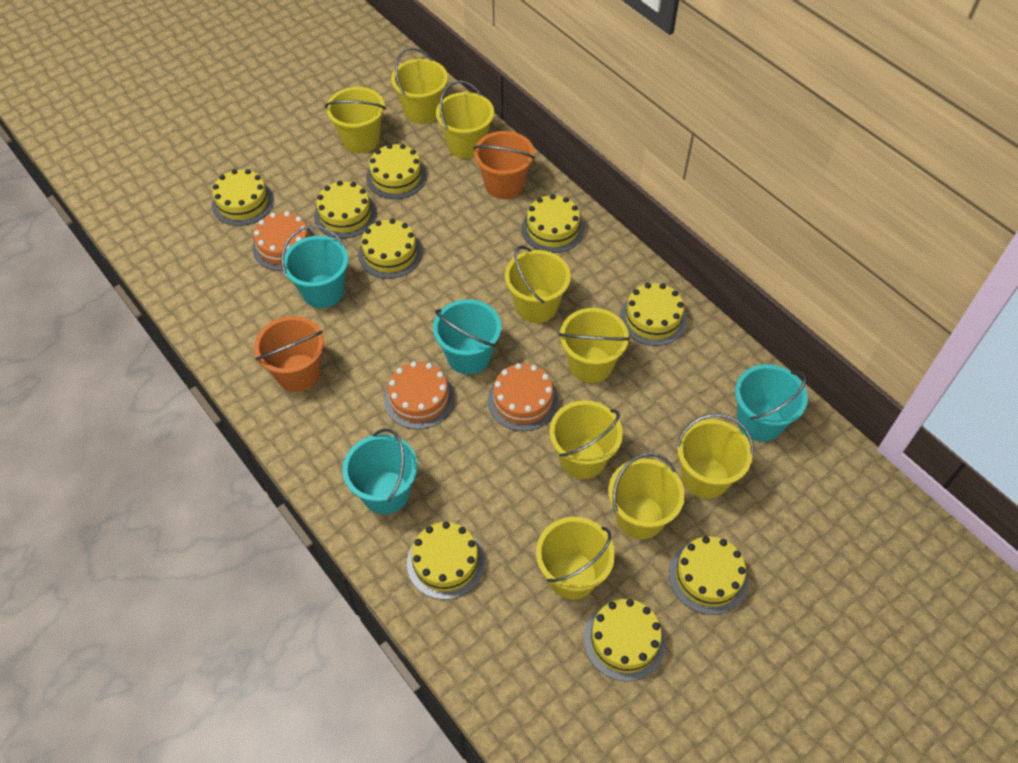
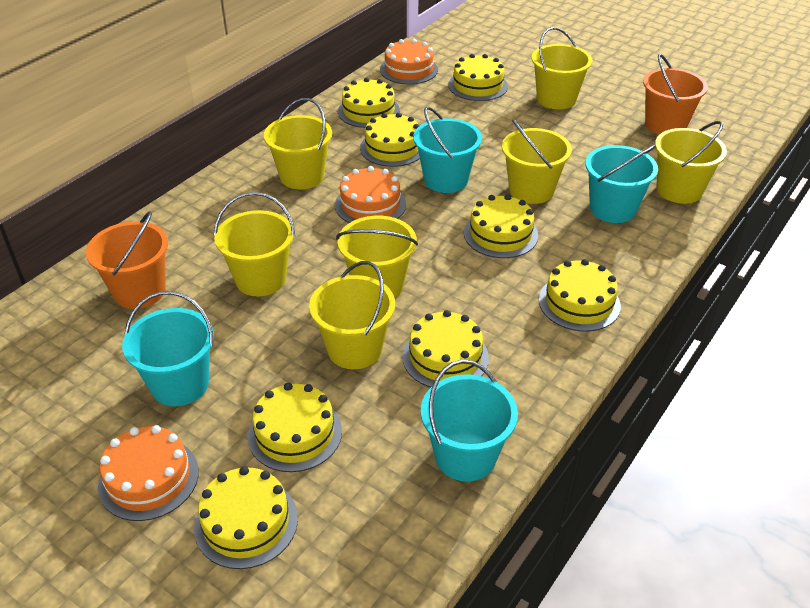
yellow bucket: 9 -> 7
yellow cake: 9 -> 8

